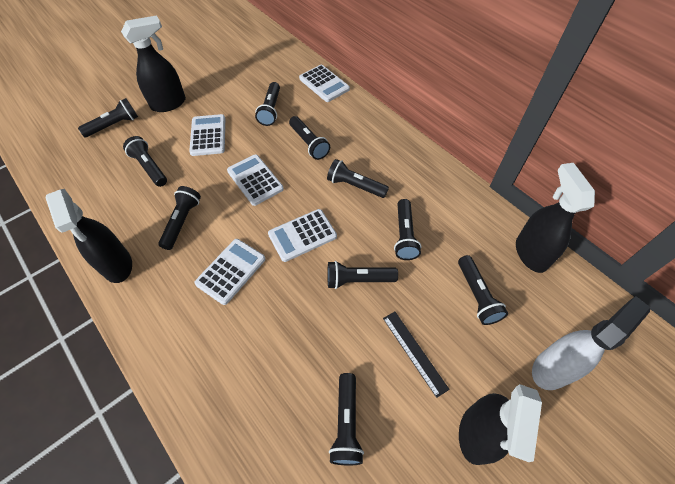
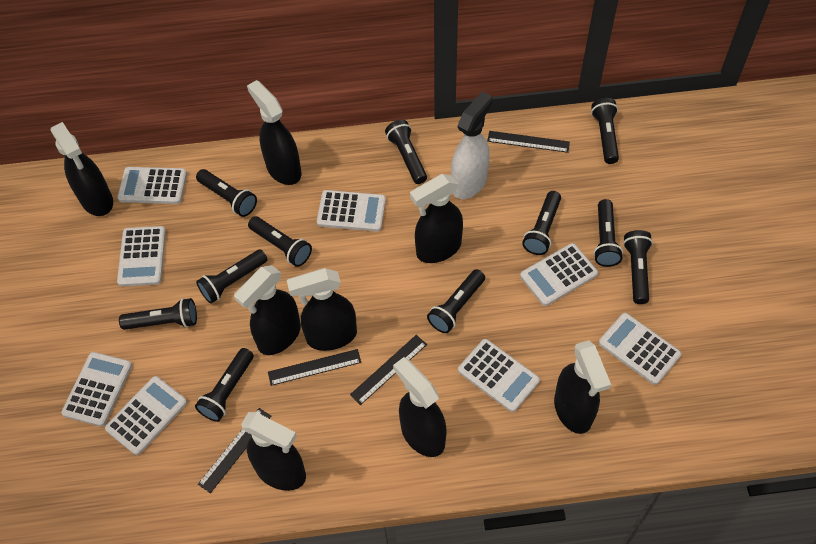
black flashlight: 10 -> 11
black ruler: 1 -> 4
black spray bottle: 4 -> 8
white calculator: 5 -> 8

